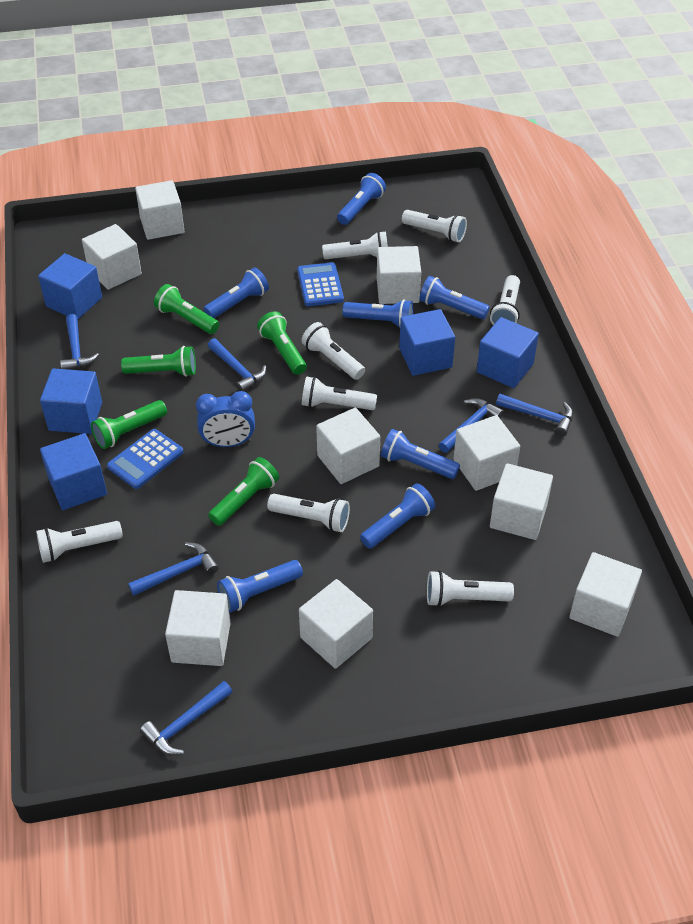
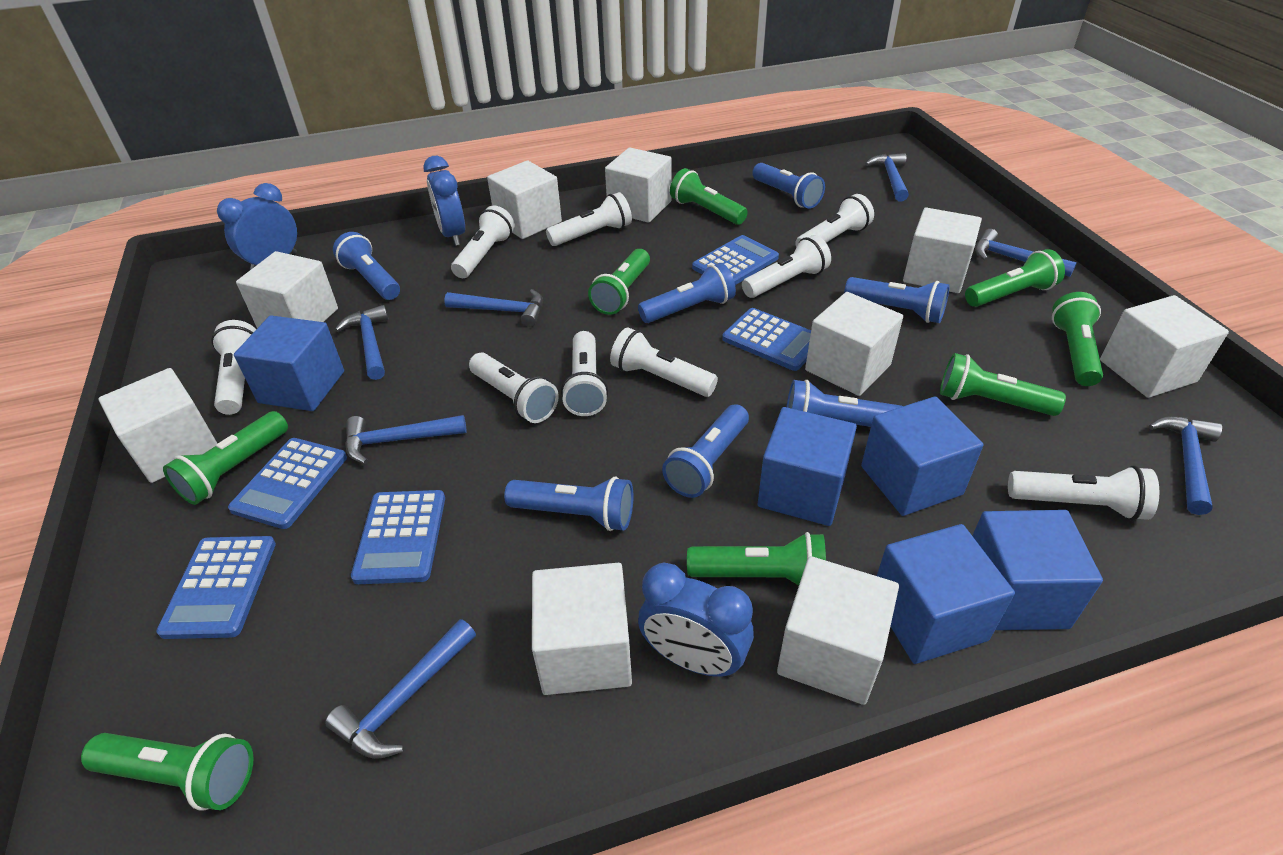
blue calculator: 2 -> 5
blue clock: 1 -> 3
blue hammer: 6 -> 7
green flashlight: 5 -> 8
white flashlight: 8 -> 9

